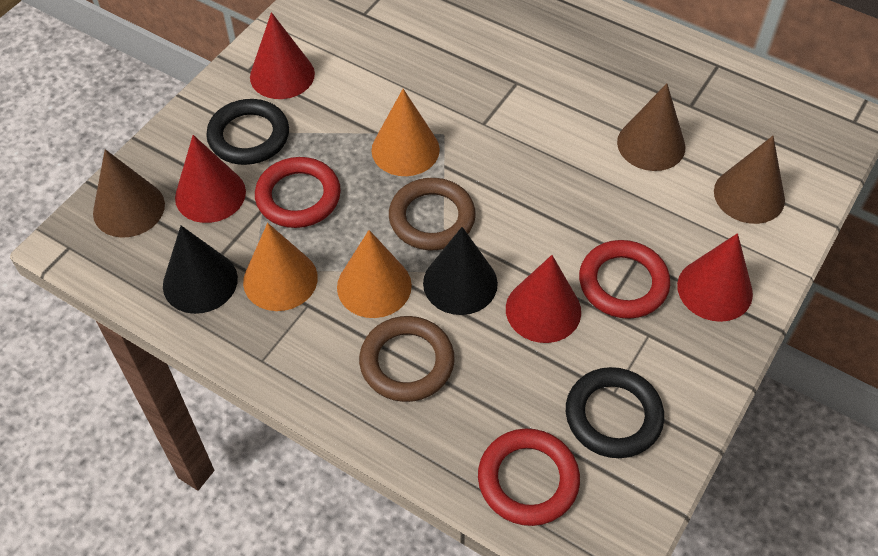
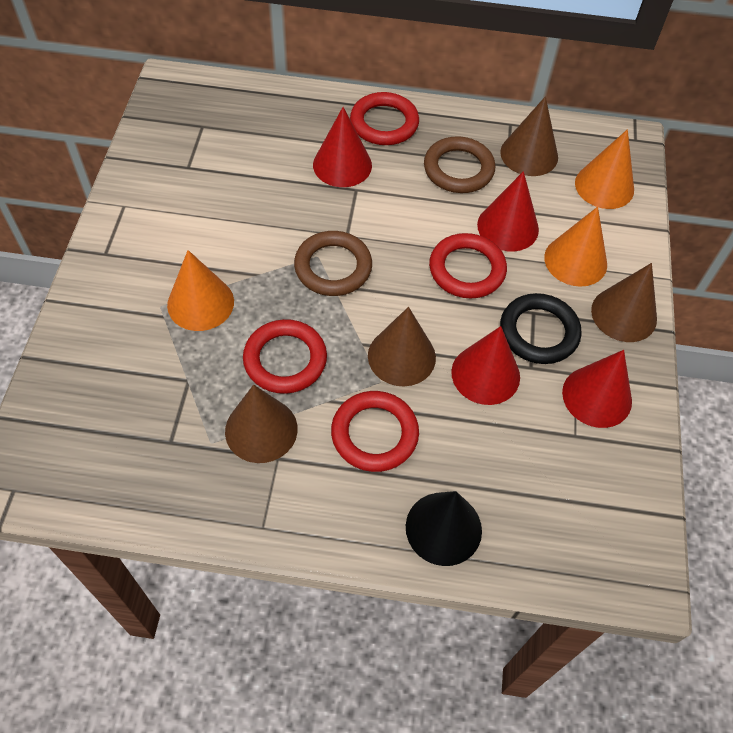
black cone: 2 -> 1
black ring: 2 -> 1
brown cone: 3 -> 4
red ring: 3 -> 4

